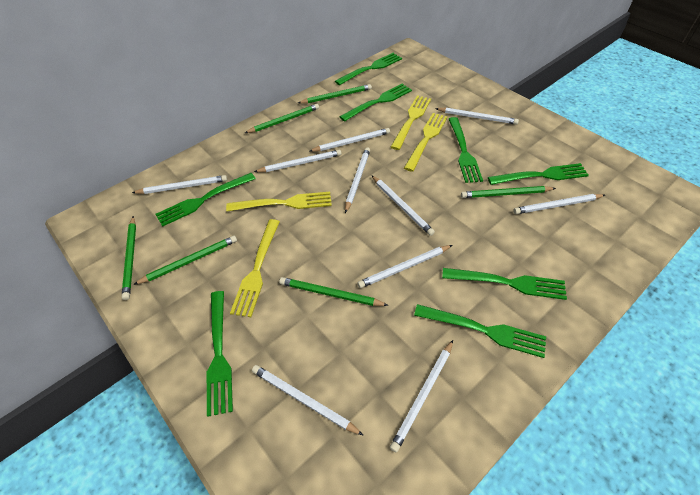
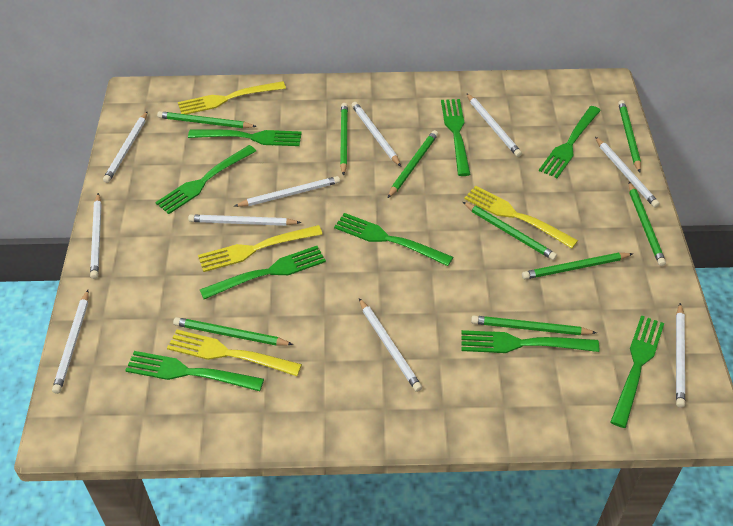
green fork: 8 -> 9
green pencil: 6 -> 9

